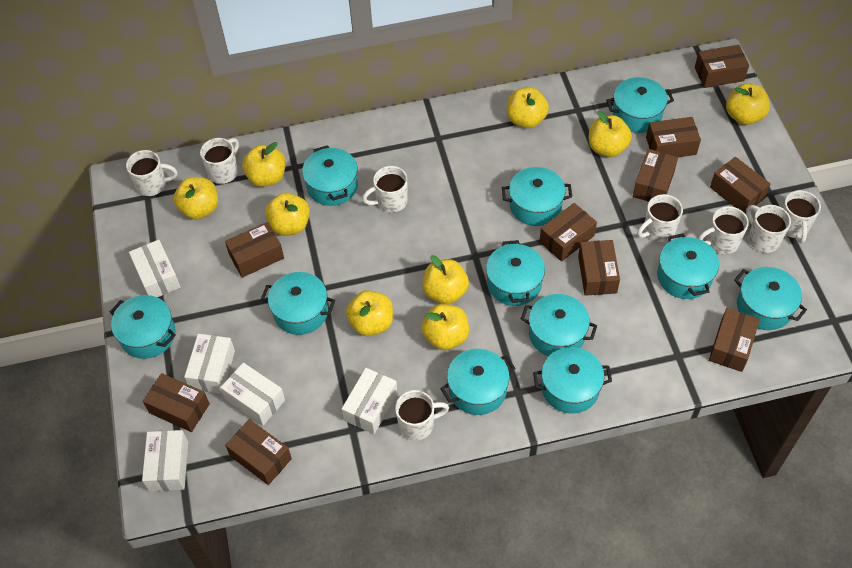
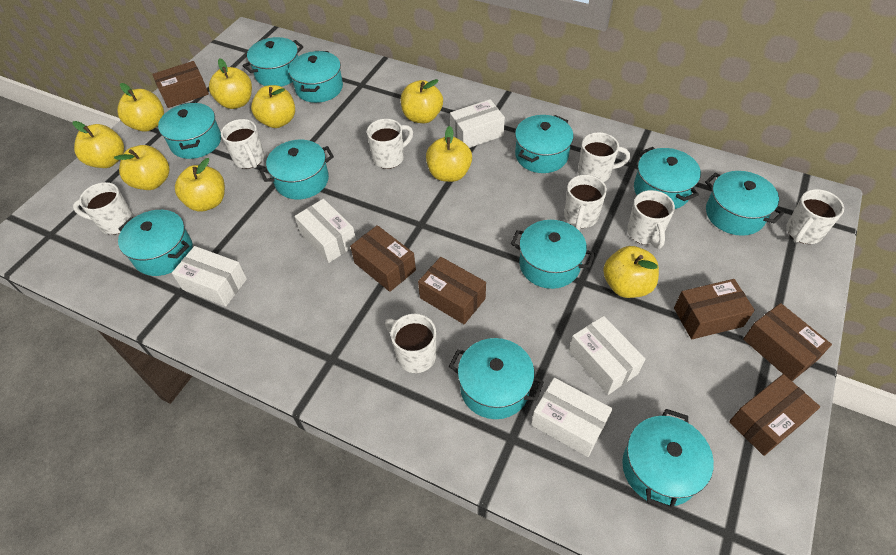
brown box: 10 -> 6

